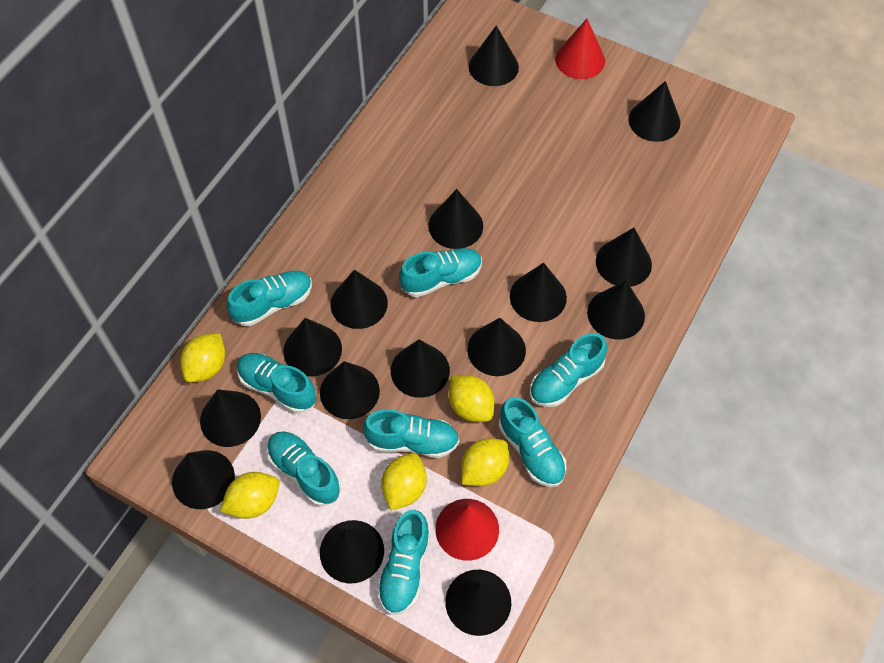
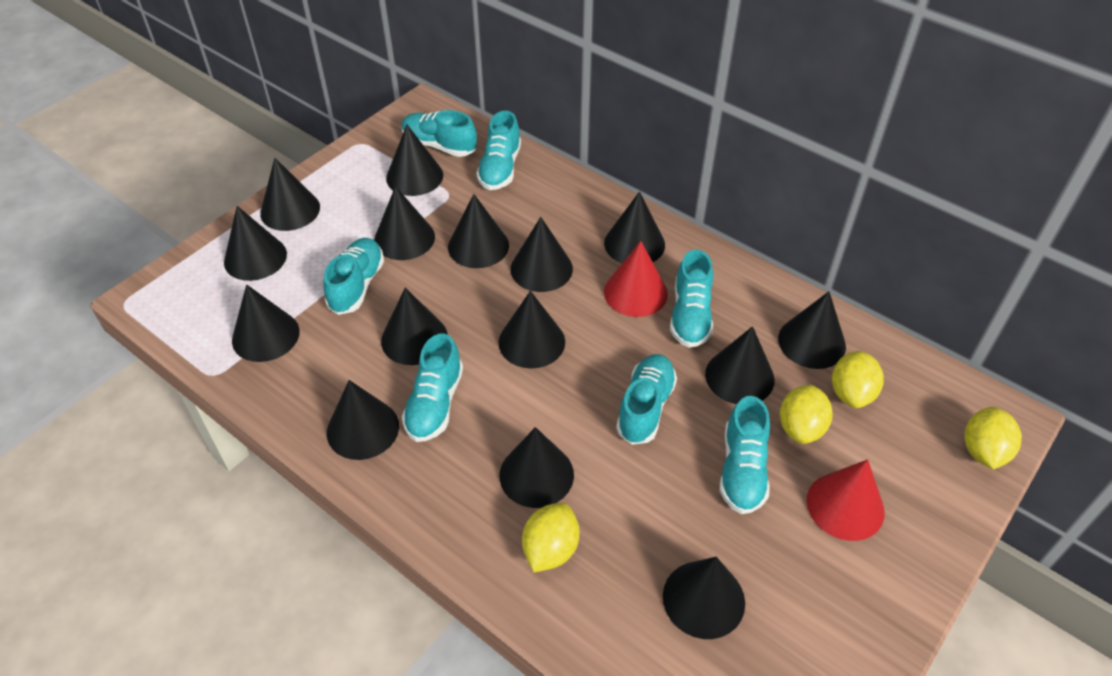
turquoise shoe: 8 -> 7
yellow lemon: 5 -> 4

